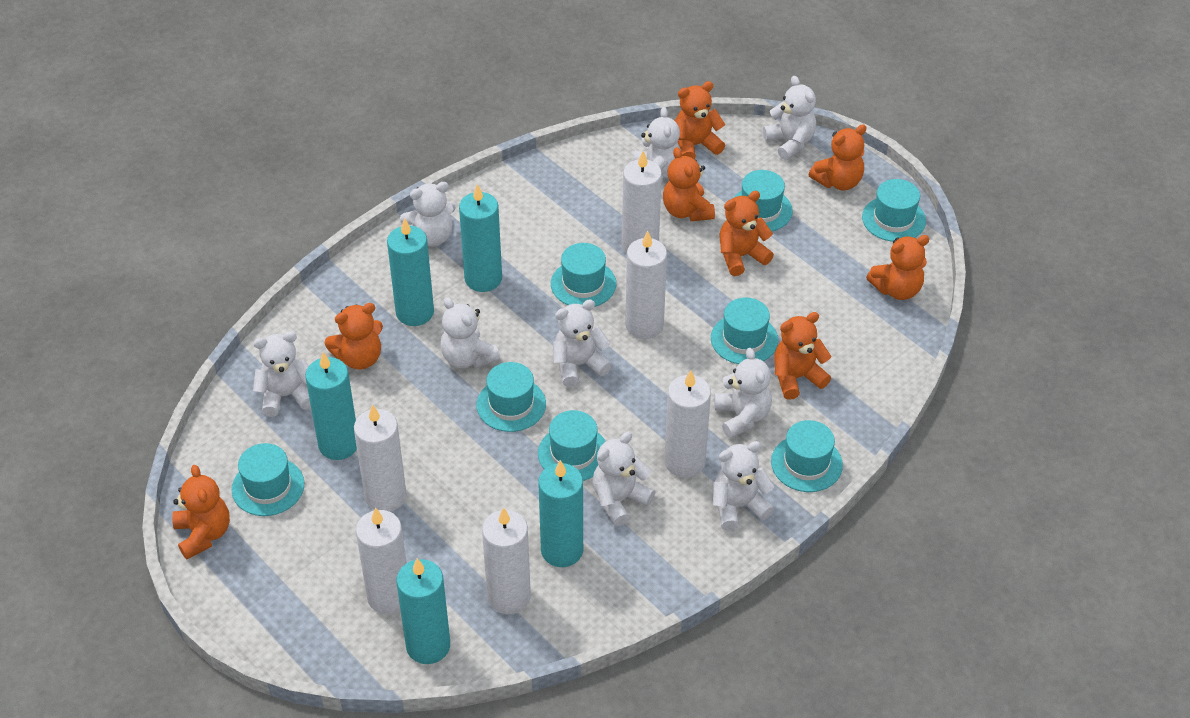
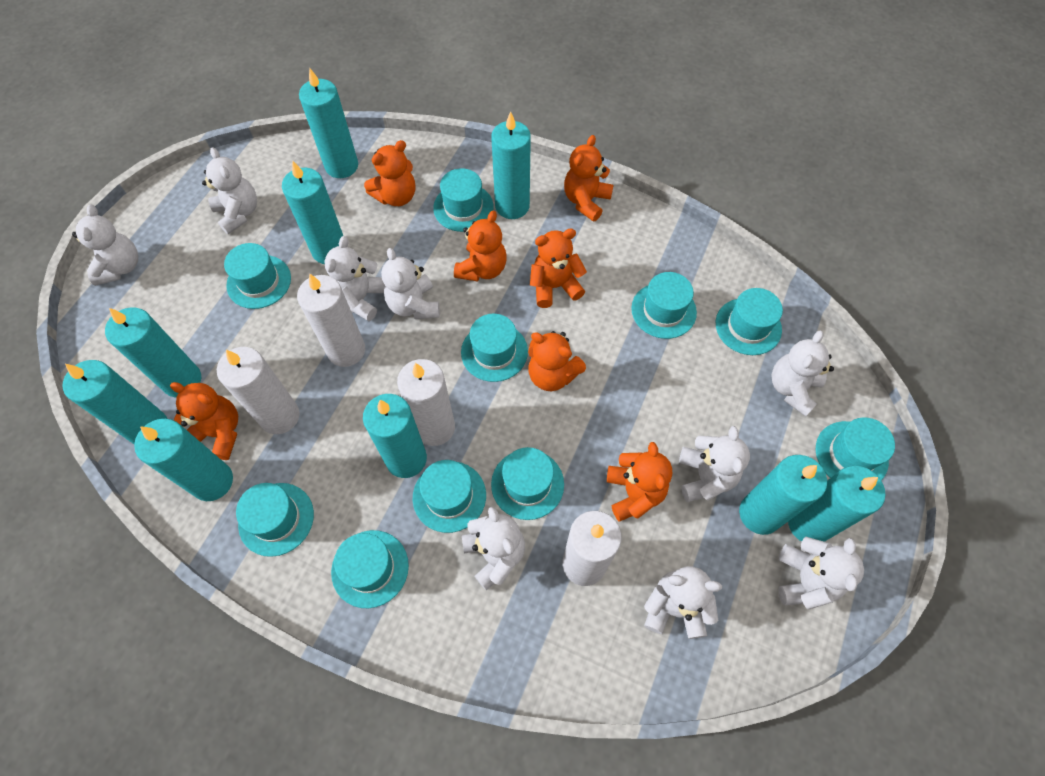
orange teddy bear: 8 -> 7
turquoise candle: 5 -> 9
turquoise hat: 8 -> 10
white candle: 6 -> 4

